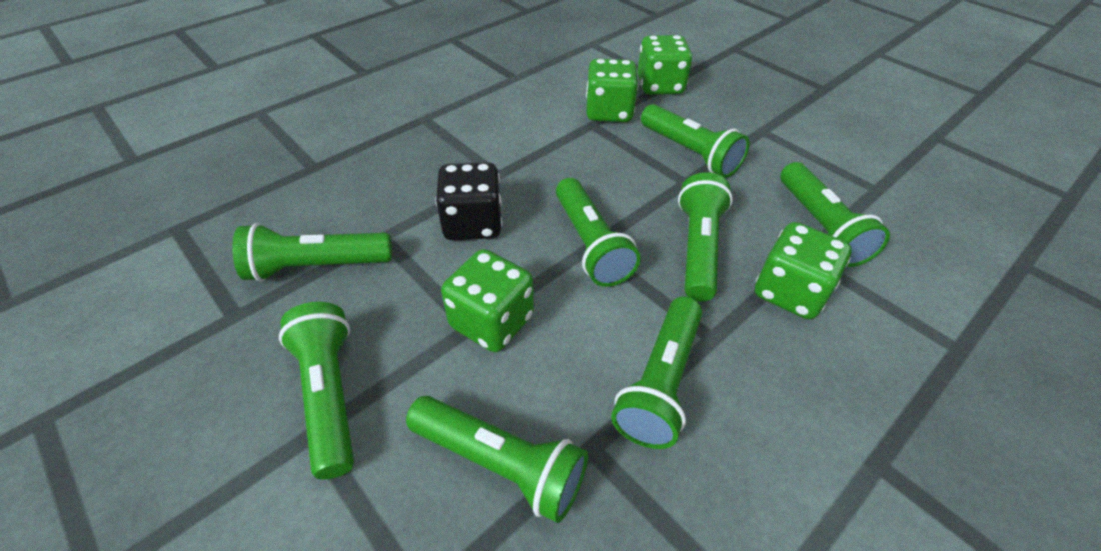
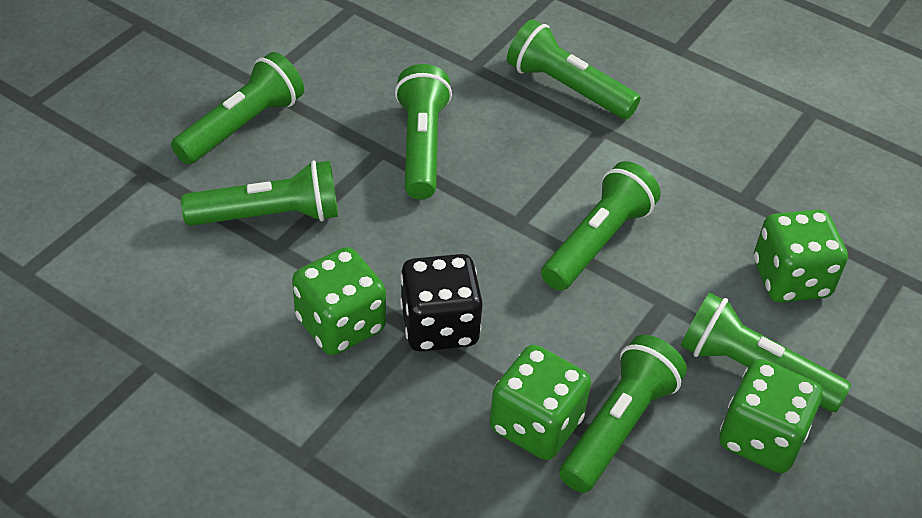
green flashlight: 8 -> 7

